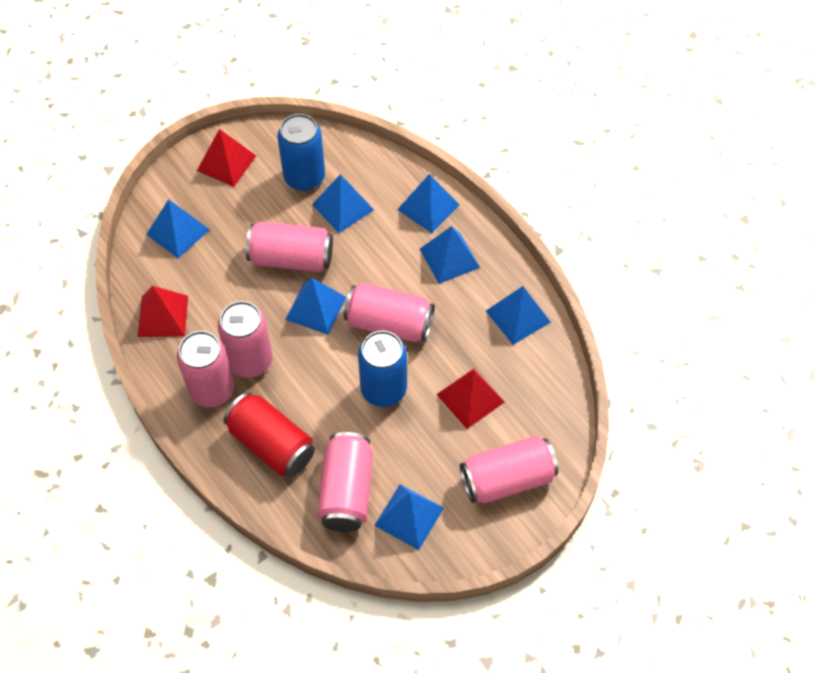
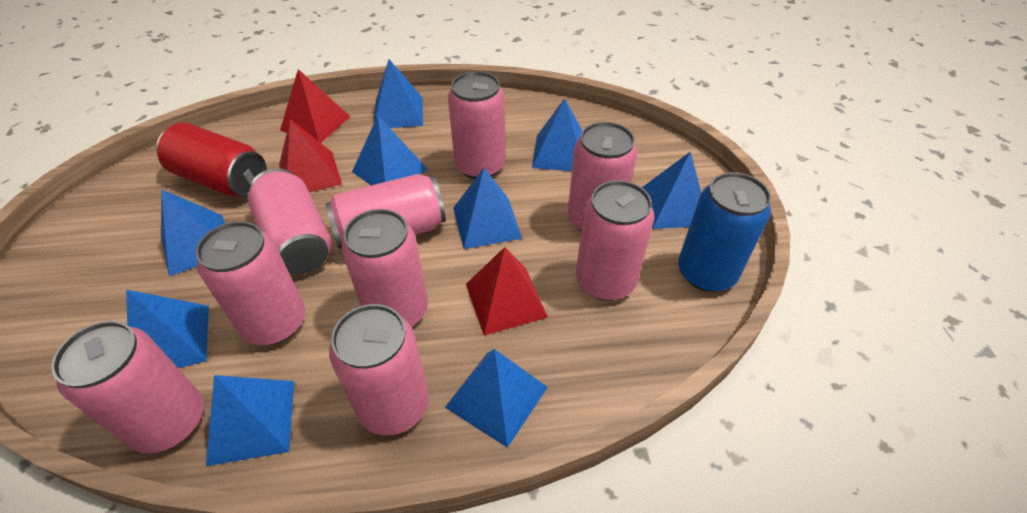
blue can: 2 -> 1
blue pyramid: 7 -> 9
pink can: 6 -> 9

